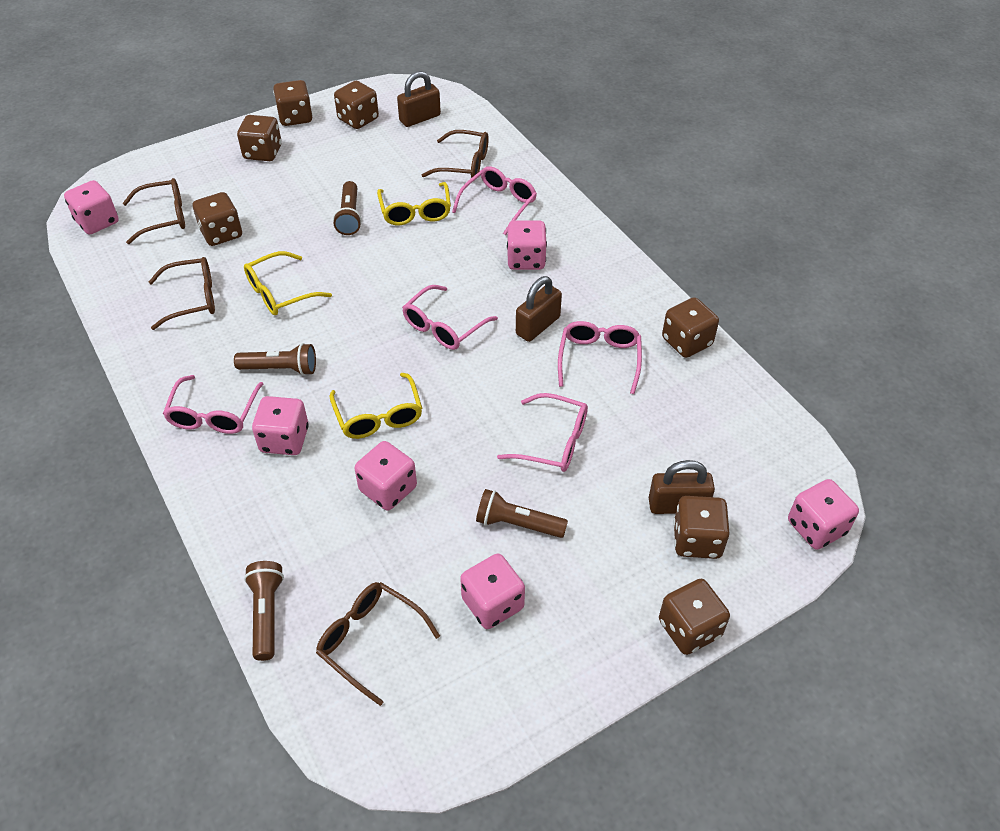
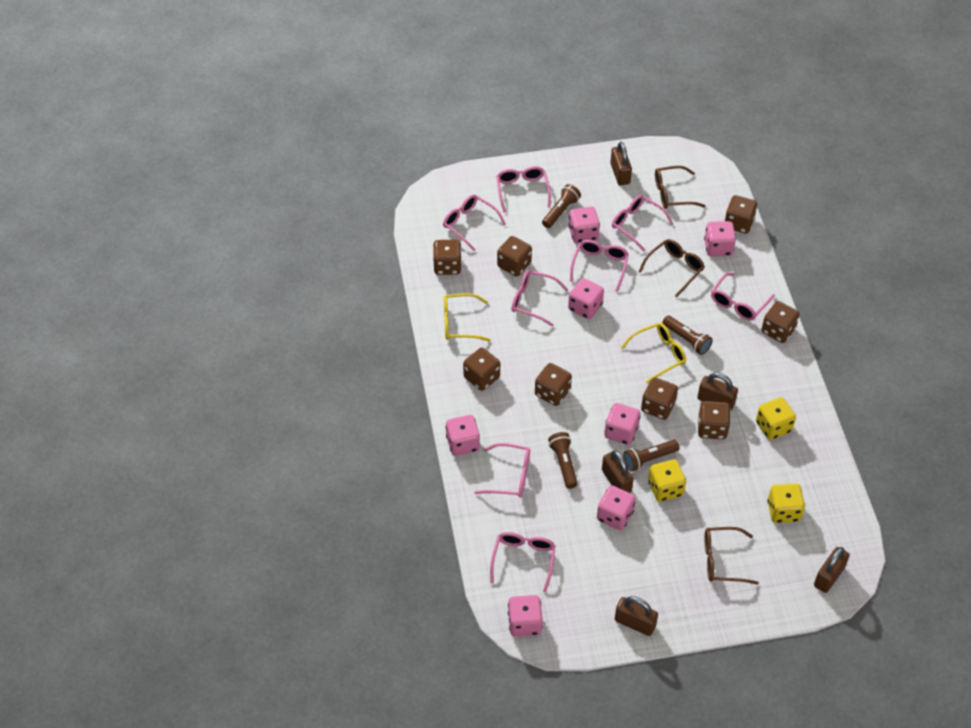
brown dice: 7 -> 8
brown glasses: 4 -> 3
brown padlock: 3 -> 5
pink dice: 6 -> 7
pink glasses: 5 -> 8
yellow dice: 0 -> 3
yellow glasses: 3 -> 2

